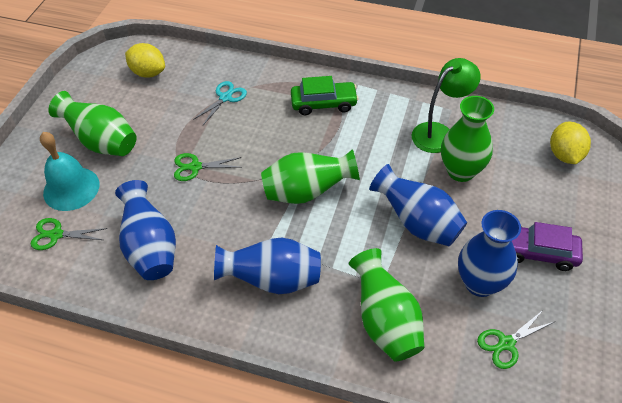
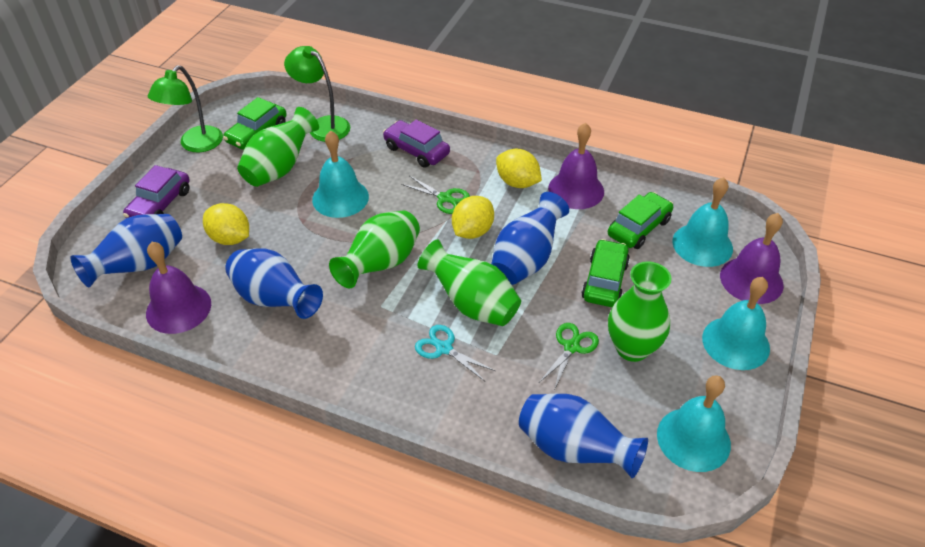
green car: 1 -> 3
green lamp: 1 -> 2
green scissors: 3 -> 2
purple bell: 0 -> 3
purple car: 1 -> 2
turquoise bell: 1 -> 4
yellow lemon: 2 -> 3

